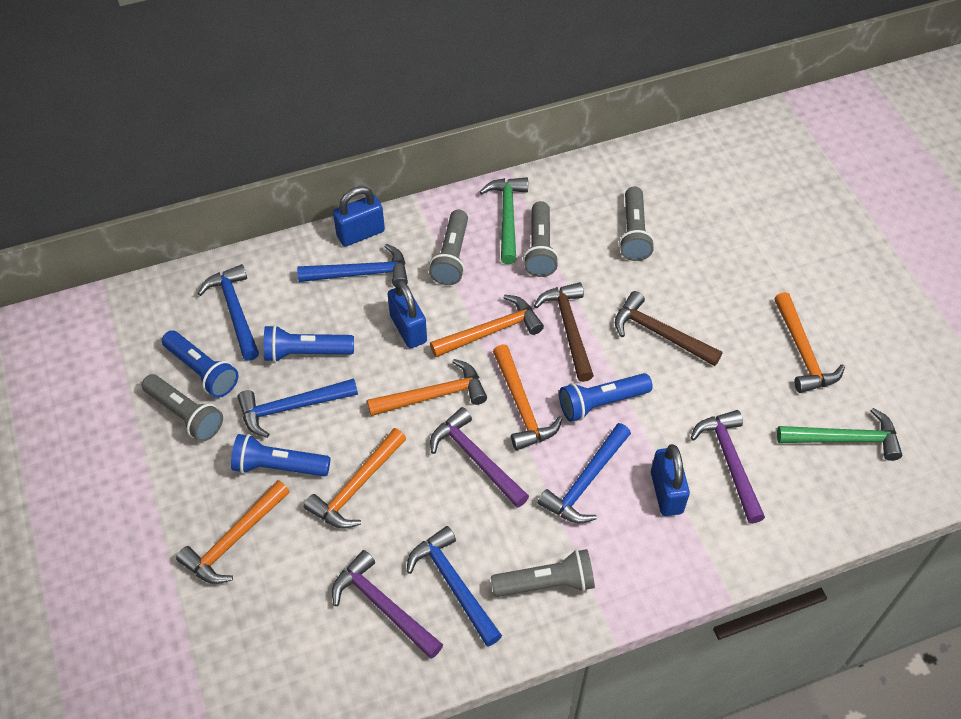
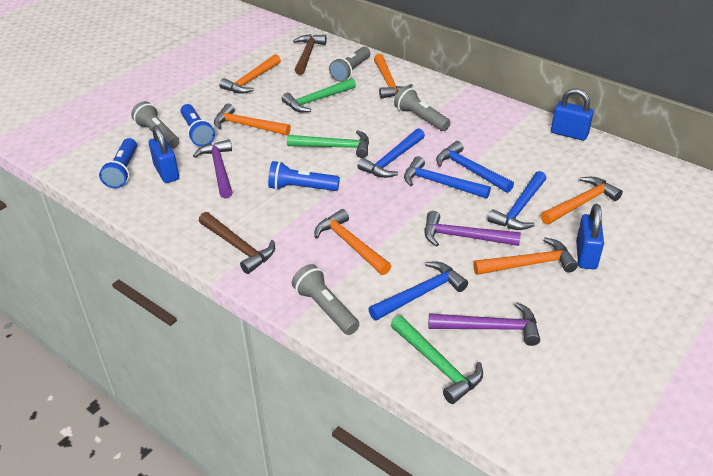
blue flashlight: 4 -> 3
green hammer: 2 -> 3
grey flashlight: 5 -> 4

